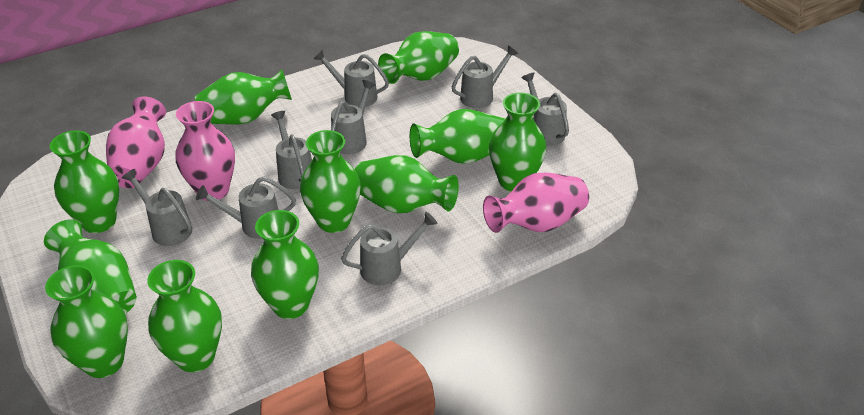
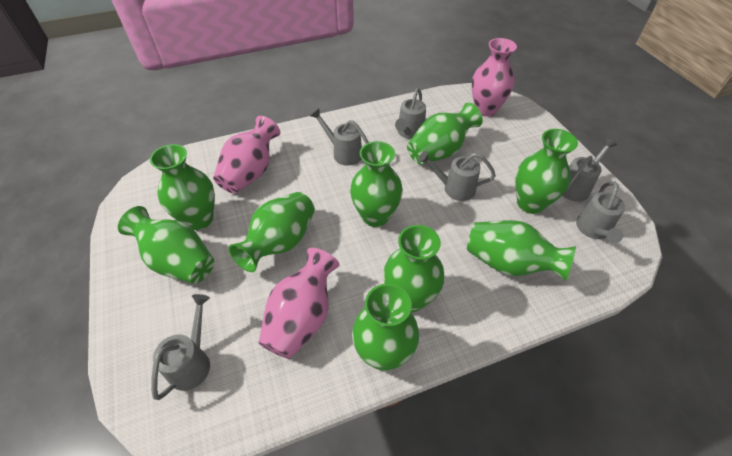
green vase: 11 -> 9
grey watering can: 8 -> 6

